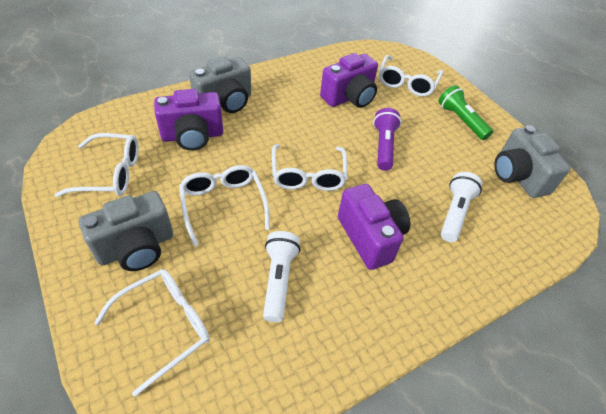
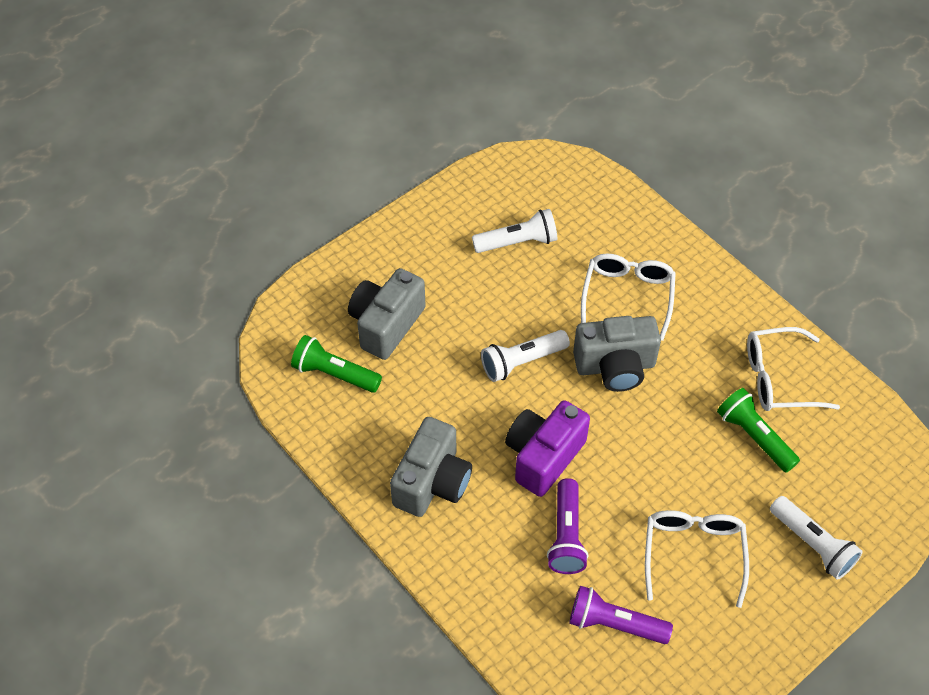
green flashlight: 1 -> 2
purple camera: 3 -> 1
purple flashlight: 1 -> 2
white flashlight: 2 -> 3
white glasses: 5 -> 3

